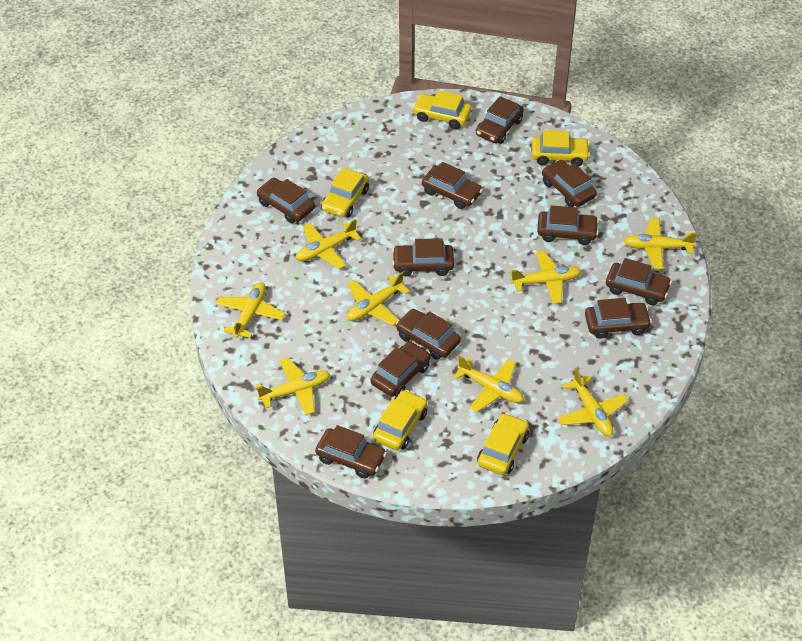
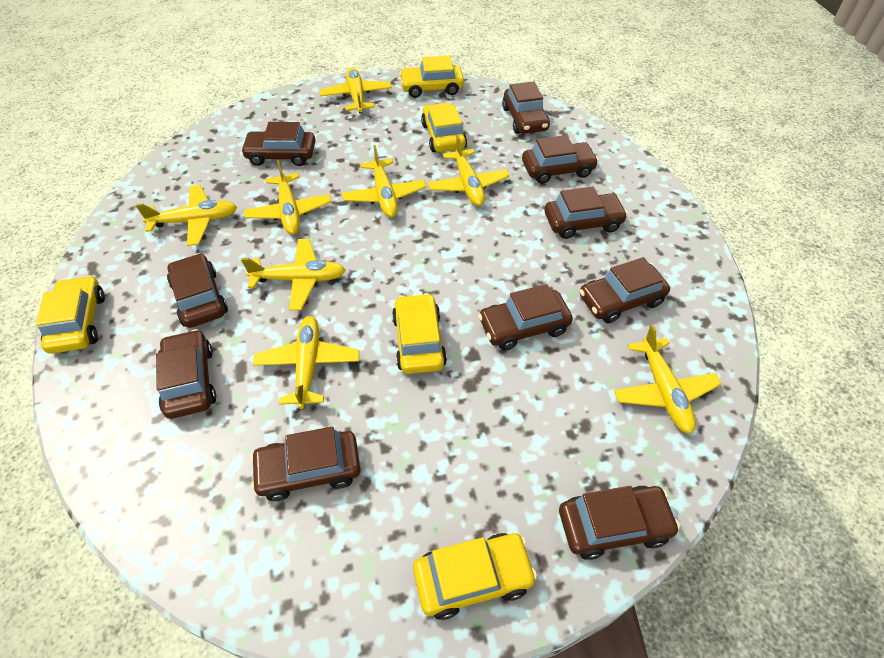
brown car: 11 -> 10

